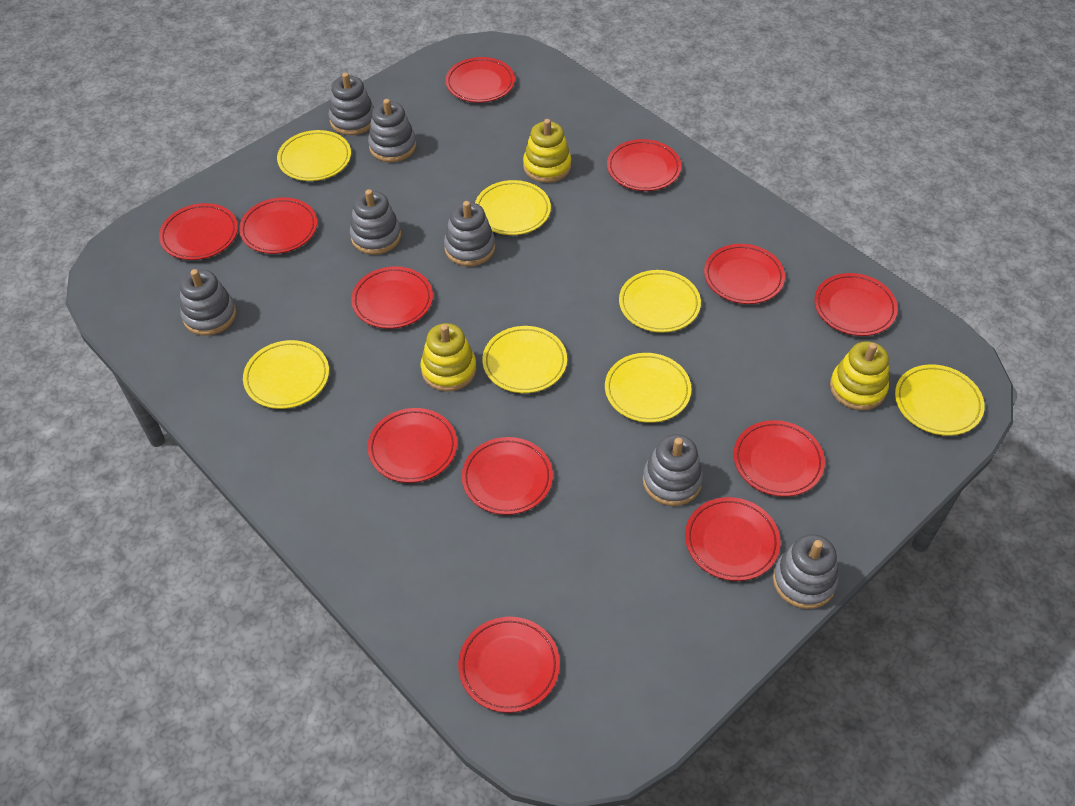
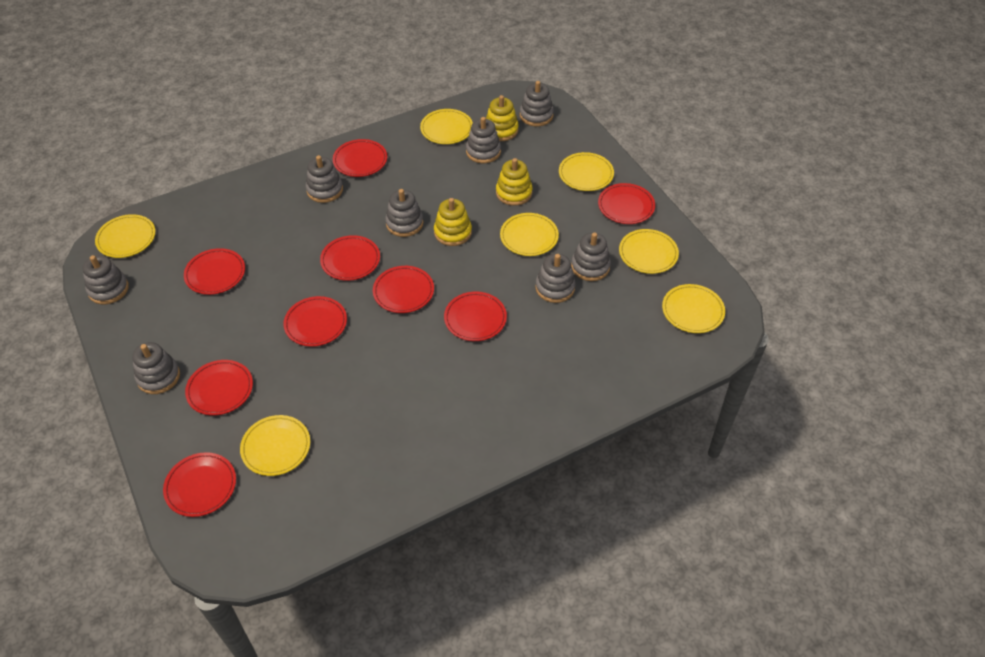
grey stacking toy: 7 -> 8
red plate: 12 -> 9

